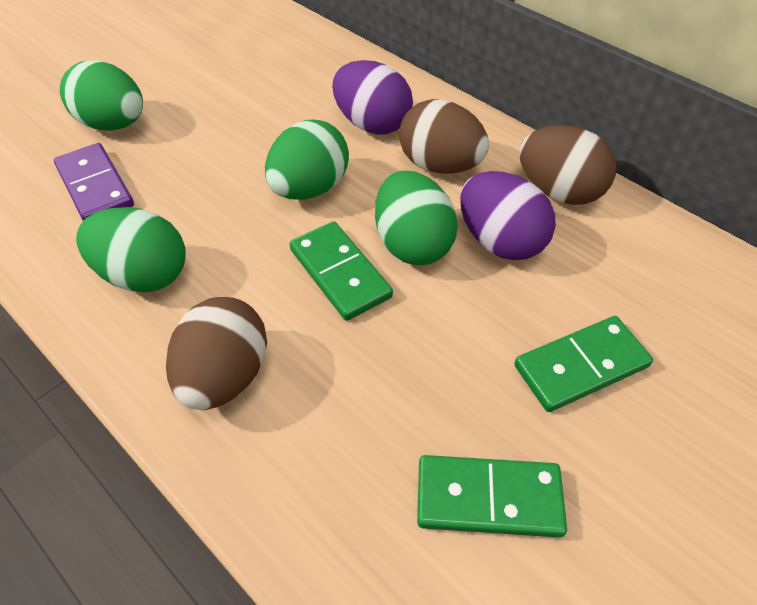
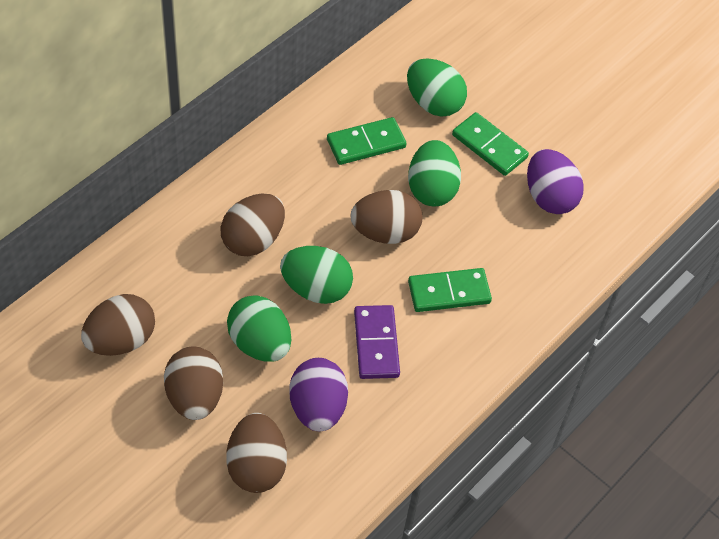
brown egg: 3 -> 5

